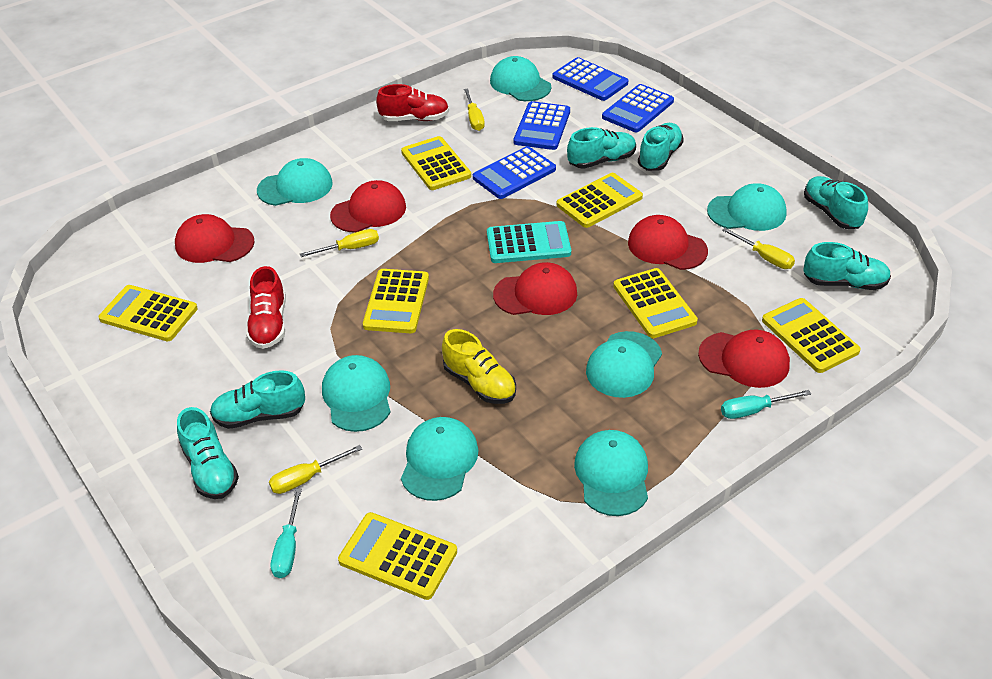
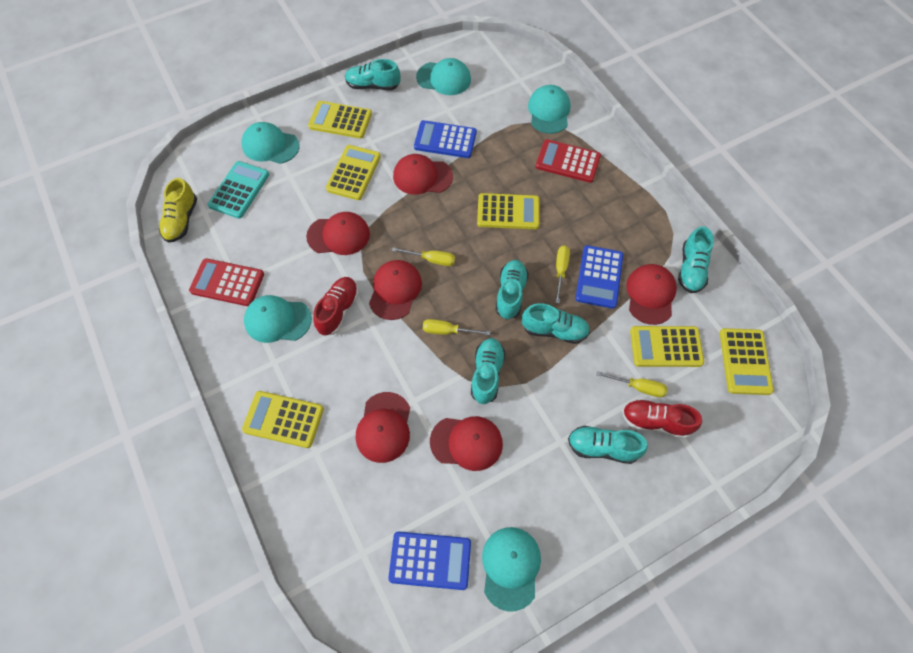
blue calculator: 4 -> 3
red calculator: 0 -> 2
red cap: 5 -> 6
turquoise cap: 7 -> 5
turquoise screwdriver: 2 -> 0
yellow calculator: 7 -> 6

